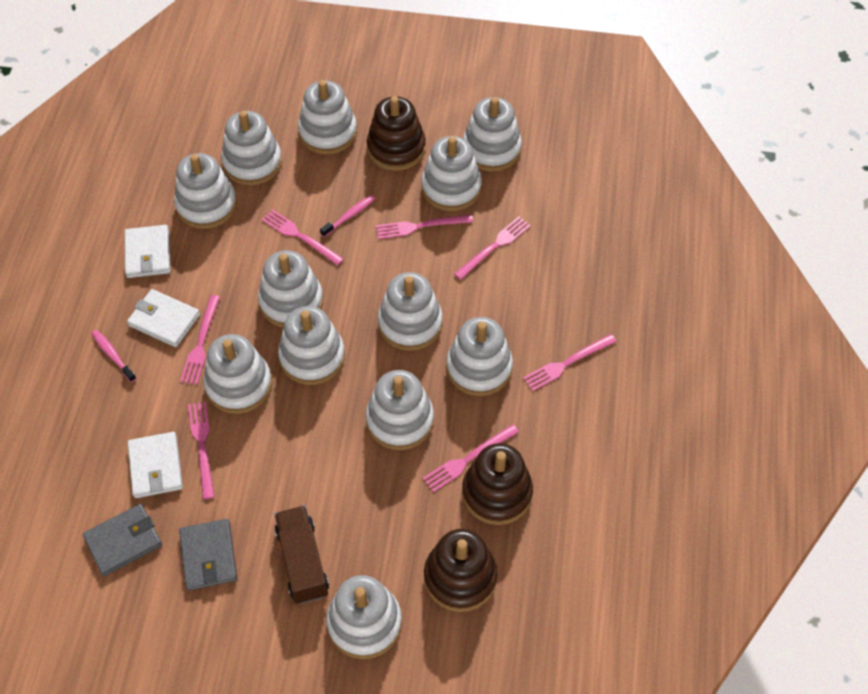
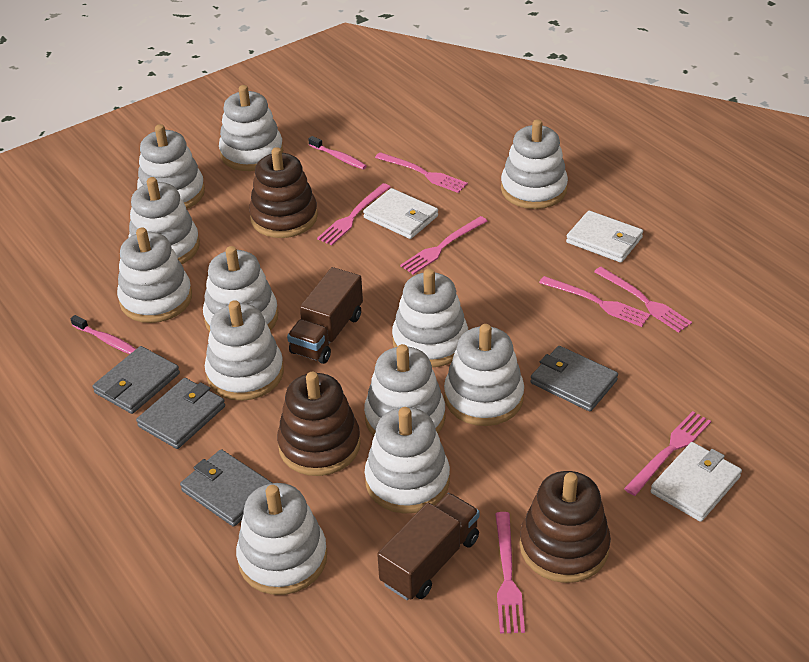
brown truck: 1 -> 2
grey wallet: 2 -> 4

